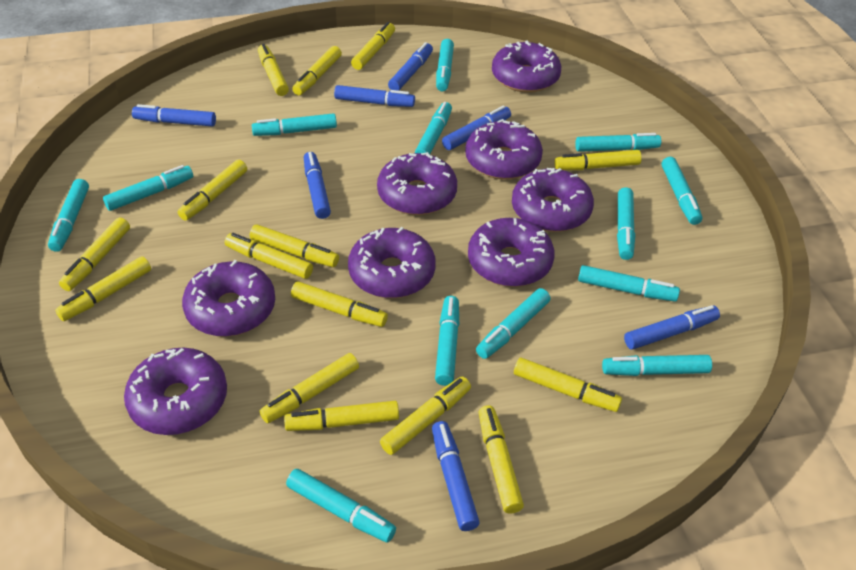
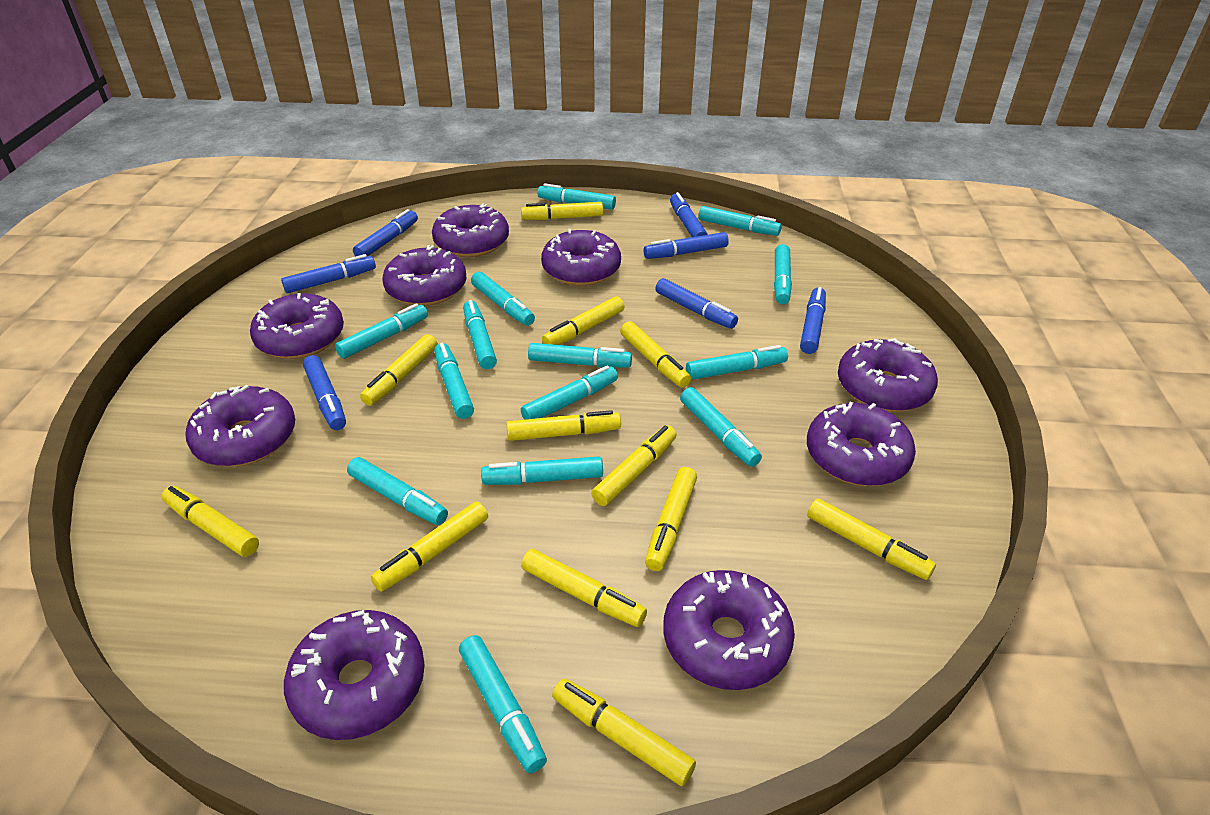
purple donut: 8 -> 9
turquoise marker: 13 -> 14
yellow marker: 15 -> 12

